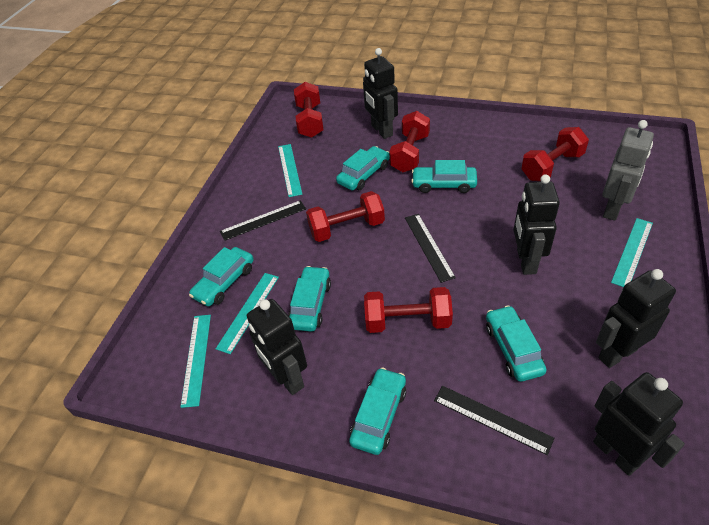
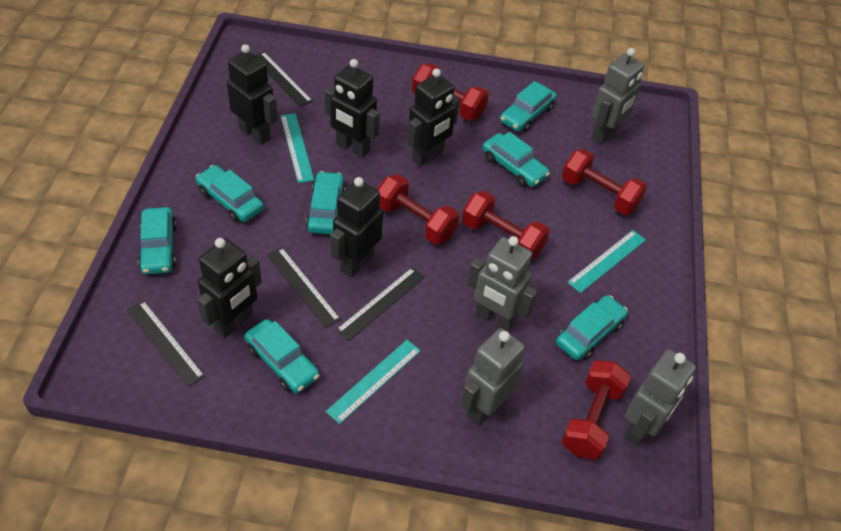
black ruler: 3 -> 4
grey robot: 1 -> 4
turquoise car: 6 -> 7
turquoise ruler: 4 -> 3

